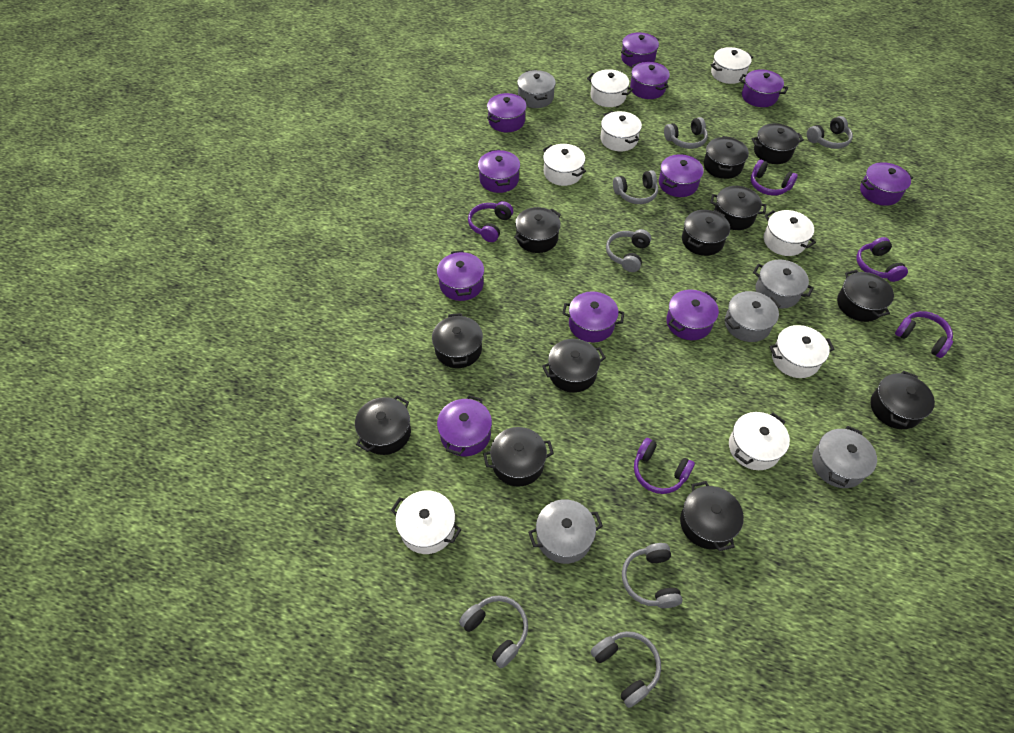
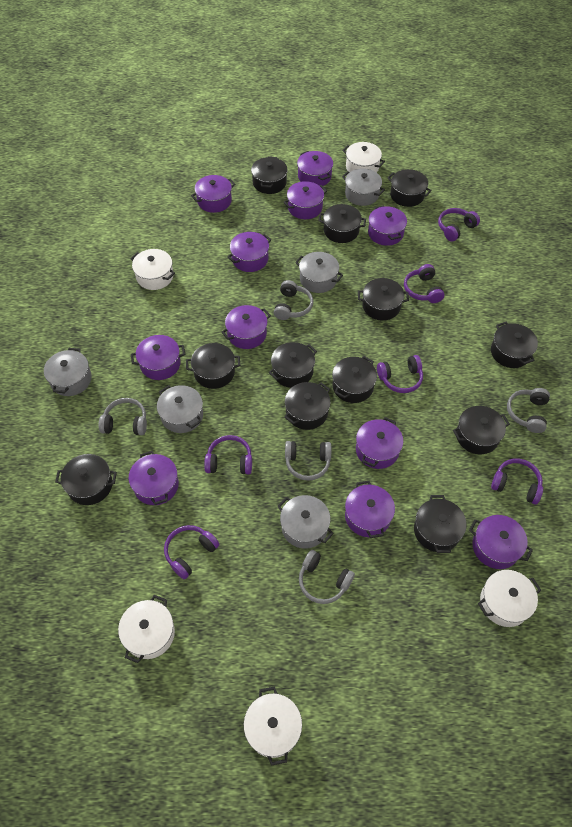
grey headphones: 7 -> 5
purple headphones: 5 -> 6
white pot: 8 -> 5

